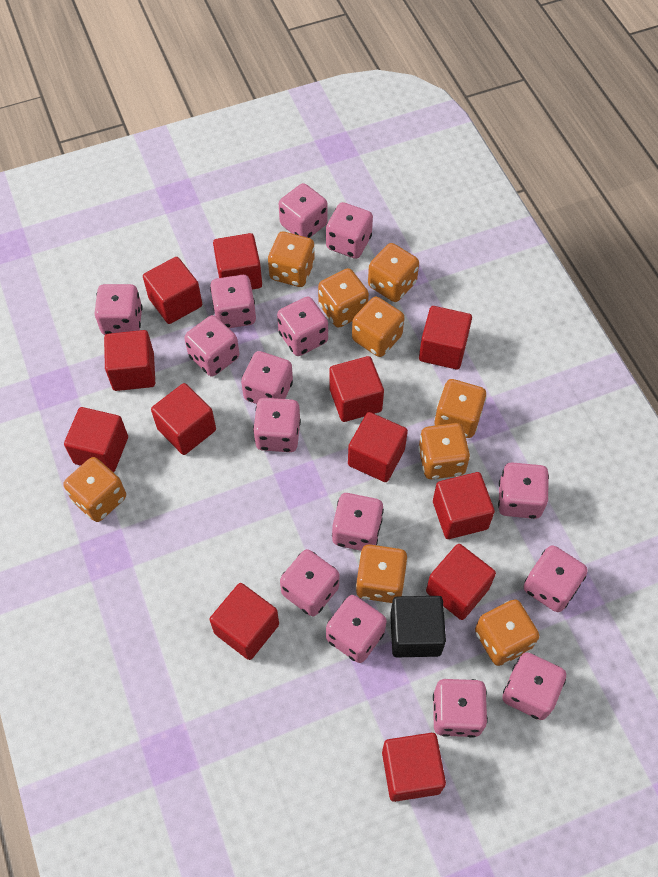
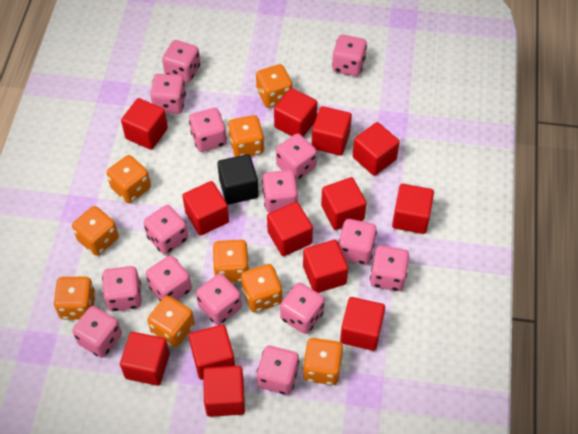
red cube: 12 -> 13

